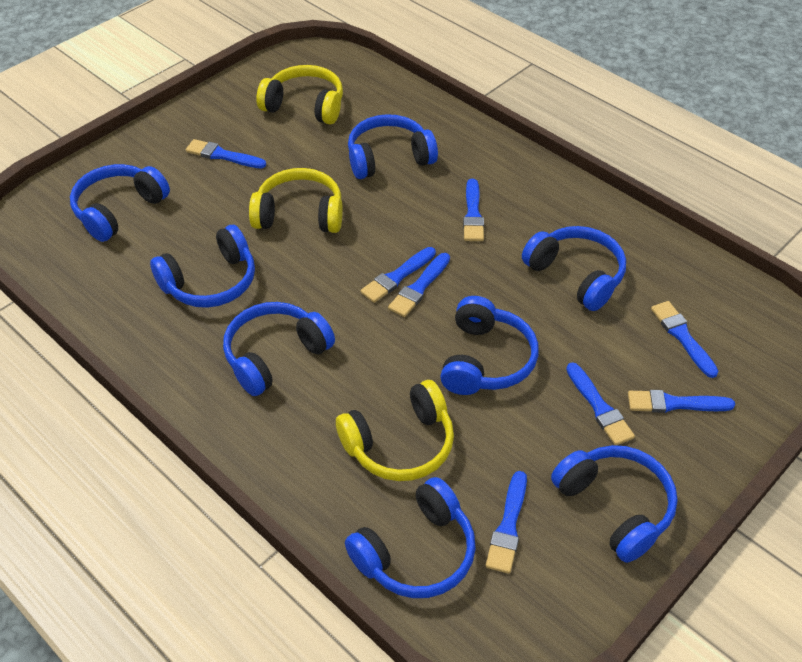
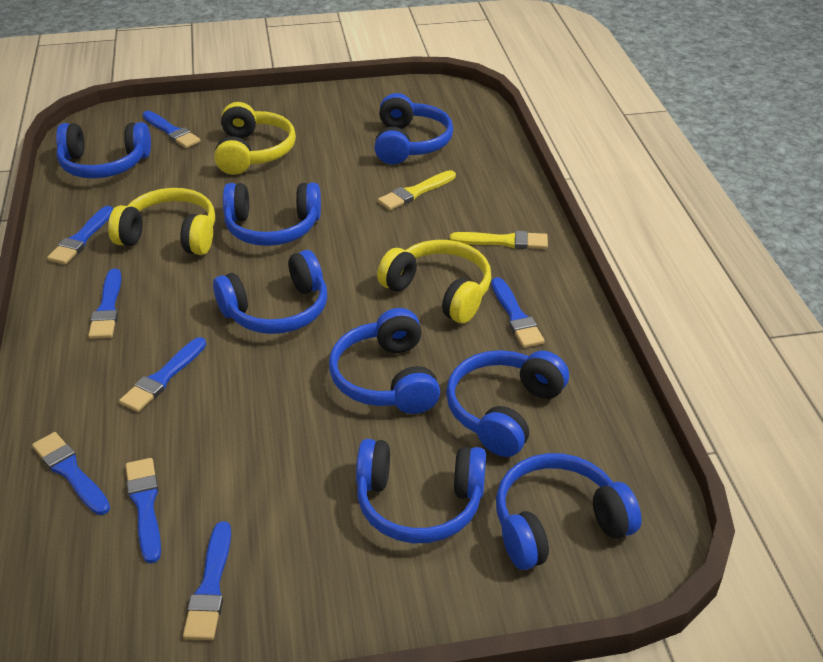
yellow brush: 0 -> 2

